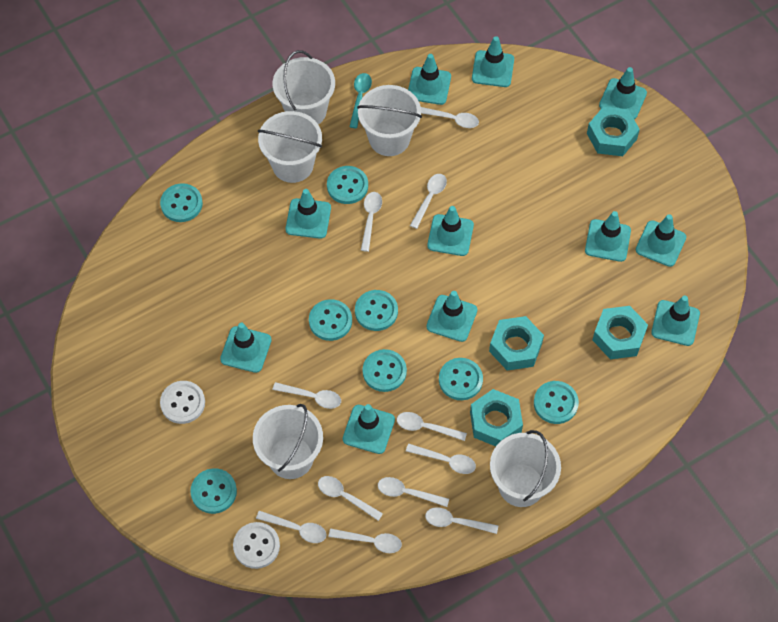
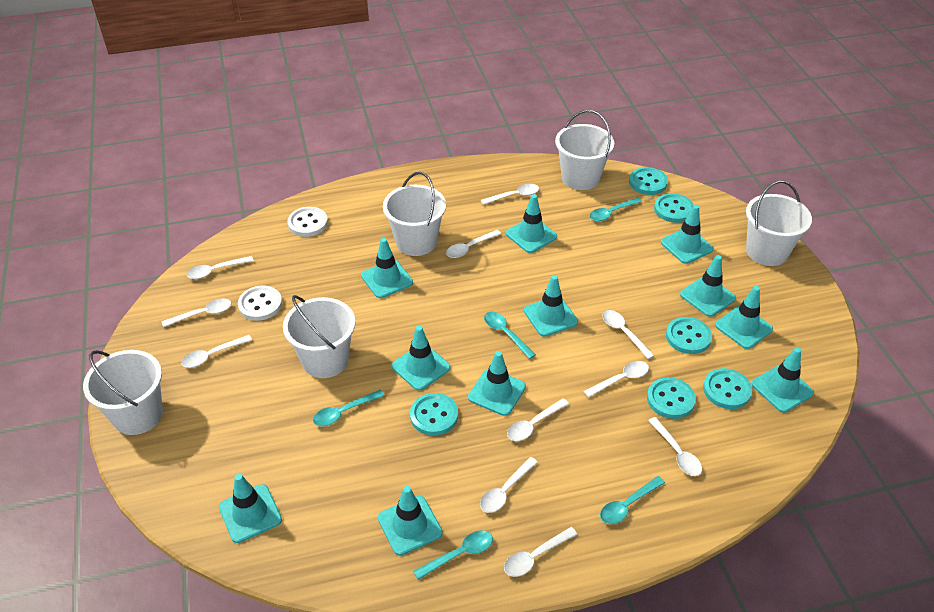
turquoise button: 8 -> 6
turquoise nut: 4 -> 0
turquoise spoon: 1 -> 5

